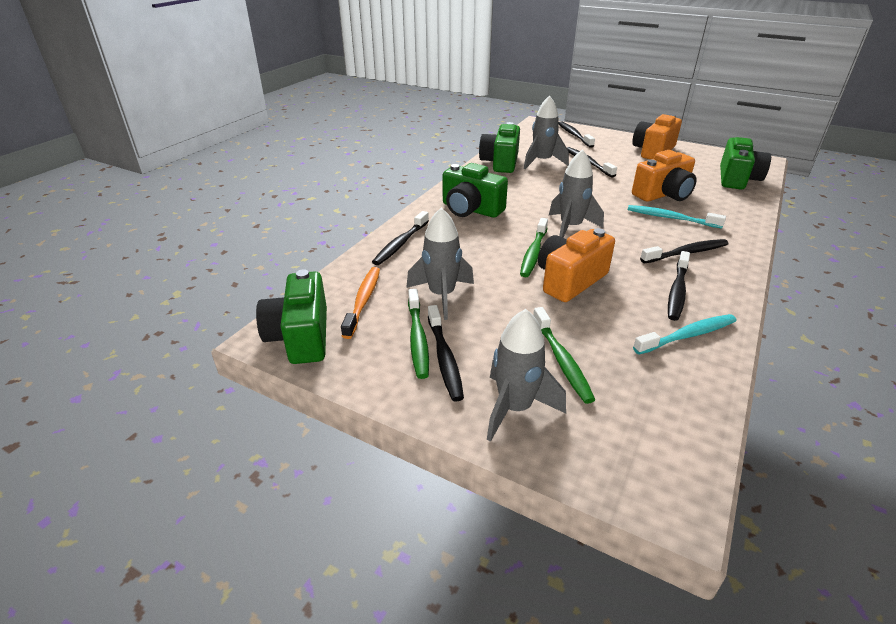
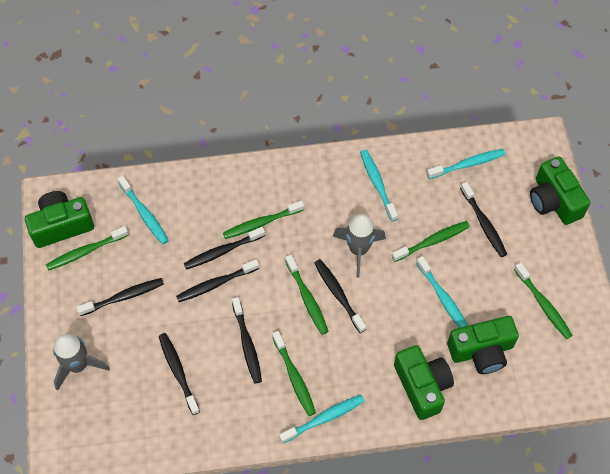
black toothbrush: 6 -> 7
green toothbrush: 3 -> 6
grey rocket: 4 -> 2
orange camera: 3 -> 0
orange toothbrush: 1 -> 0
turquoise toothbrush: 2 -> 5

